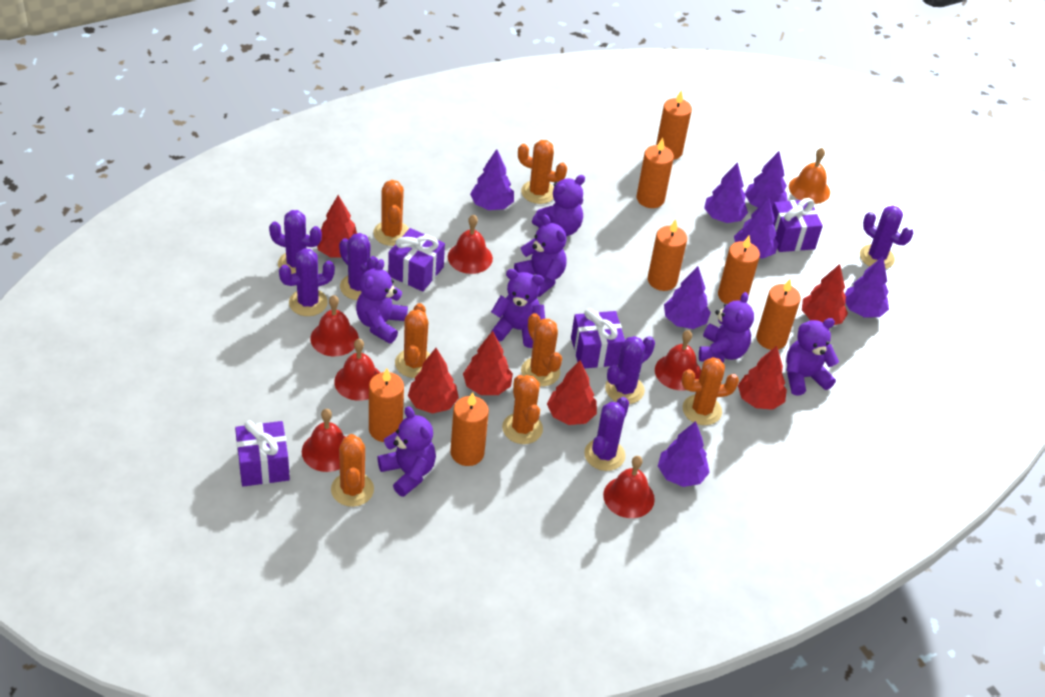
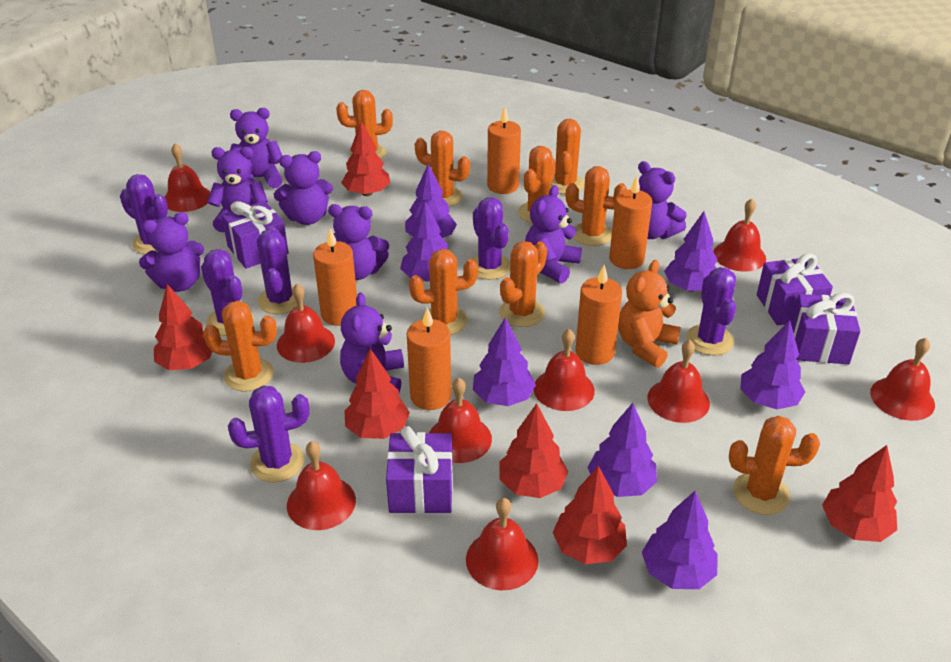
orange bell: 1 -> 0
orange cactus: 7 -> 9
orange candle: 7 -> 5
orange teddy bear: 0 -> 1
purple teddy bear: 7 -> 8
red bell: 6 -> 9

